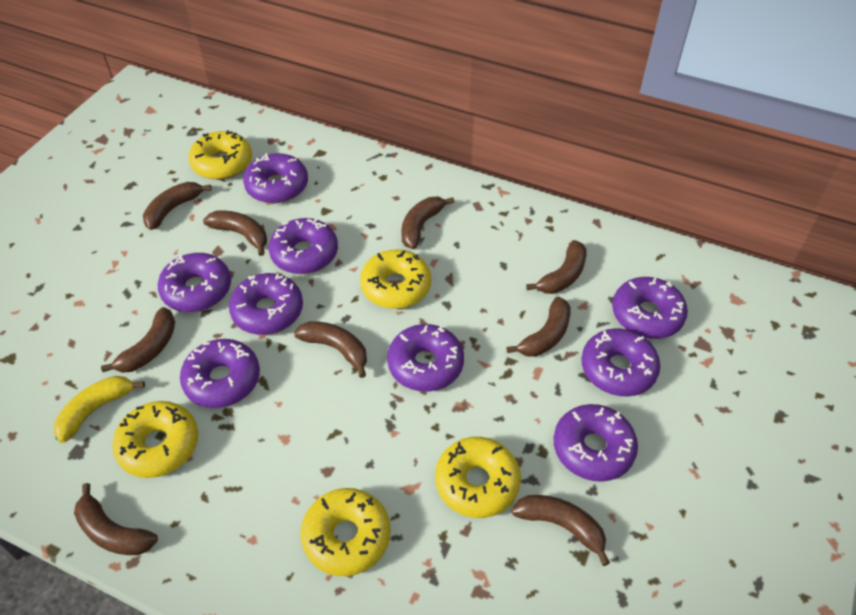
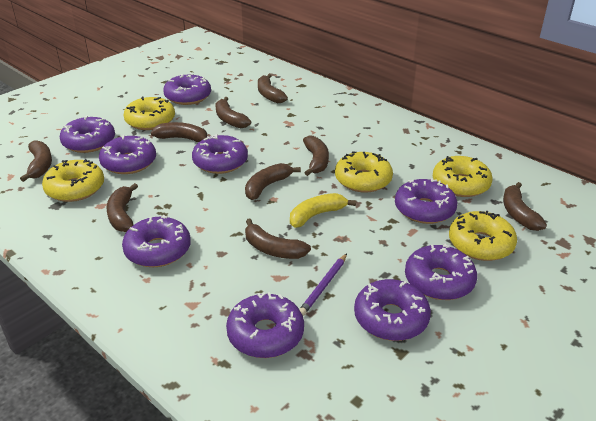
purple pencil: 0 -> 1

